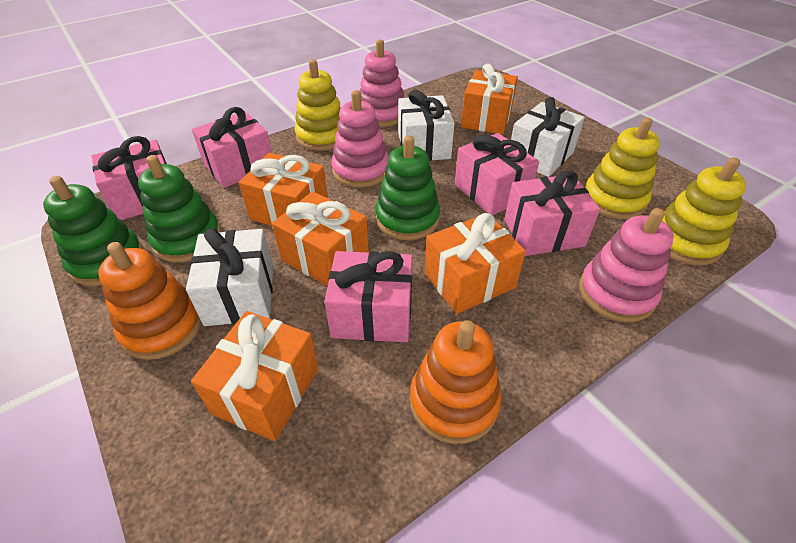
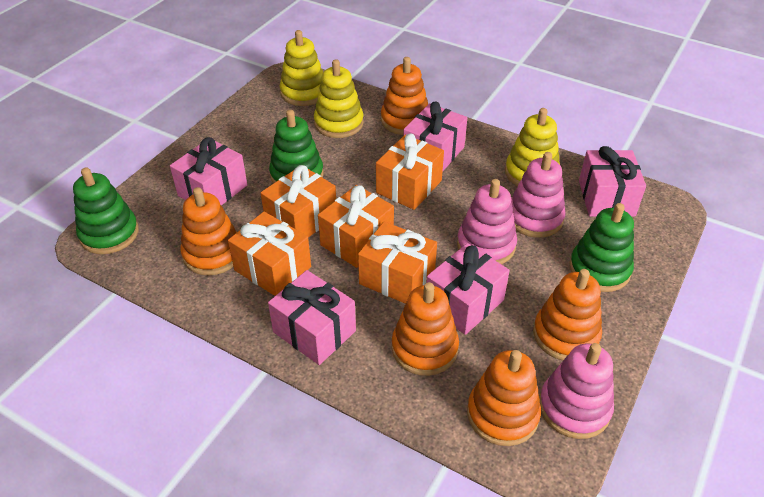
orange stacking toy: 2 -> 5
white gift: 3 -> 0

